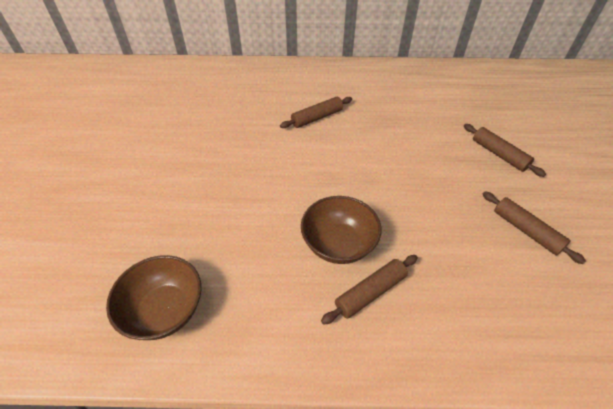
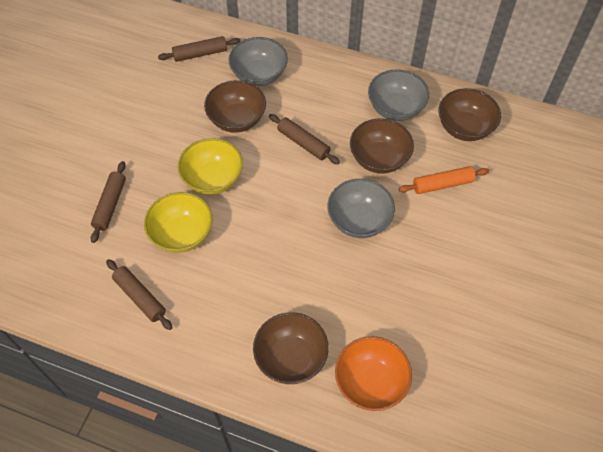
brown bowl: 2 -> 4
grey bowl: 0 -> 3
orange bowl: 0 -> 1
orange rolling pin: 0 -> 1
yellow bowl: 0 -> 2

